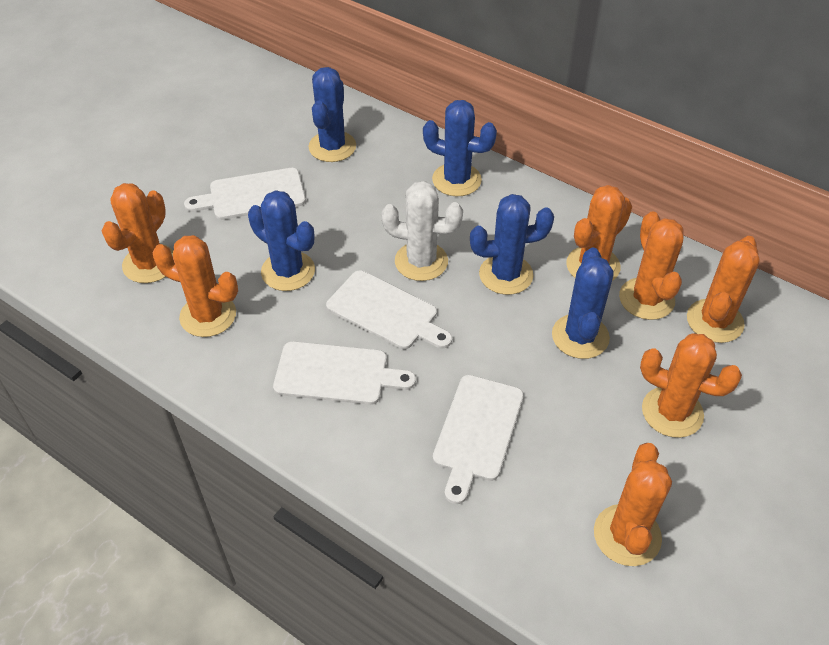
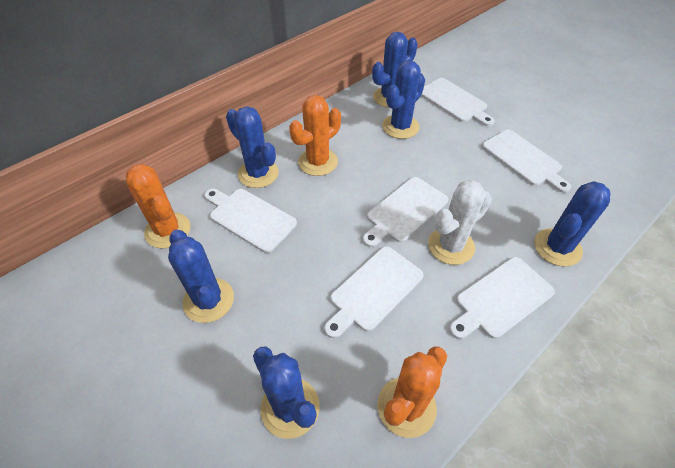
blue cactus: 5 -> 6
orange cactus: 7 -> 3
white cutting board: 4 -> 6

